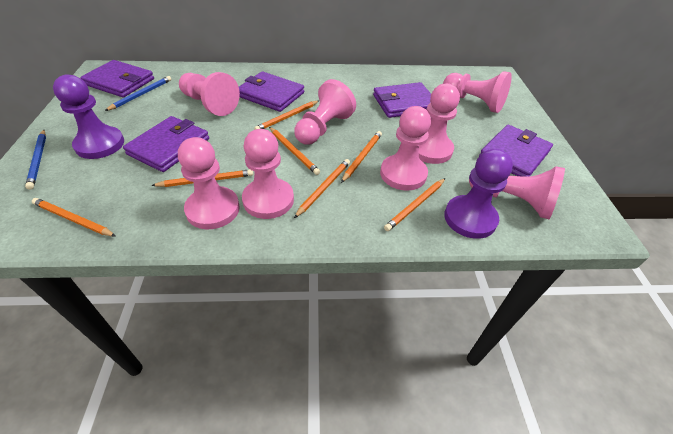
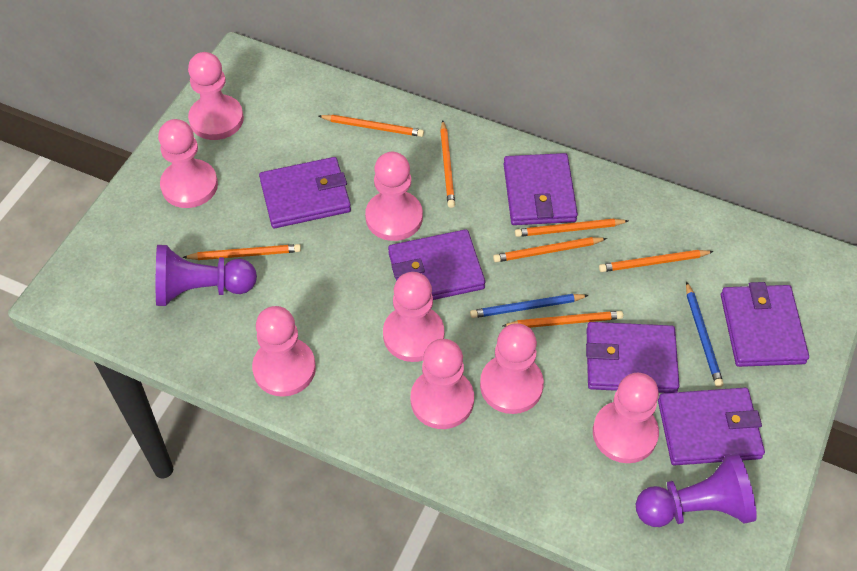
purple wallet: 5 -> 6

